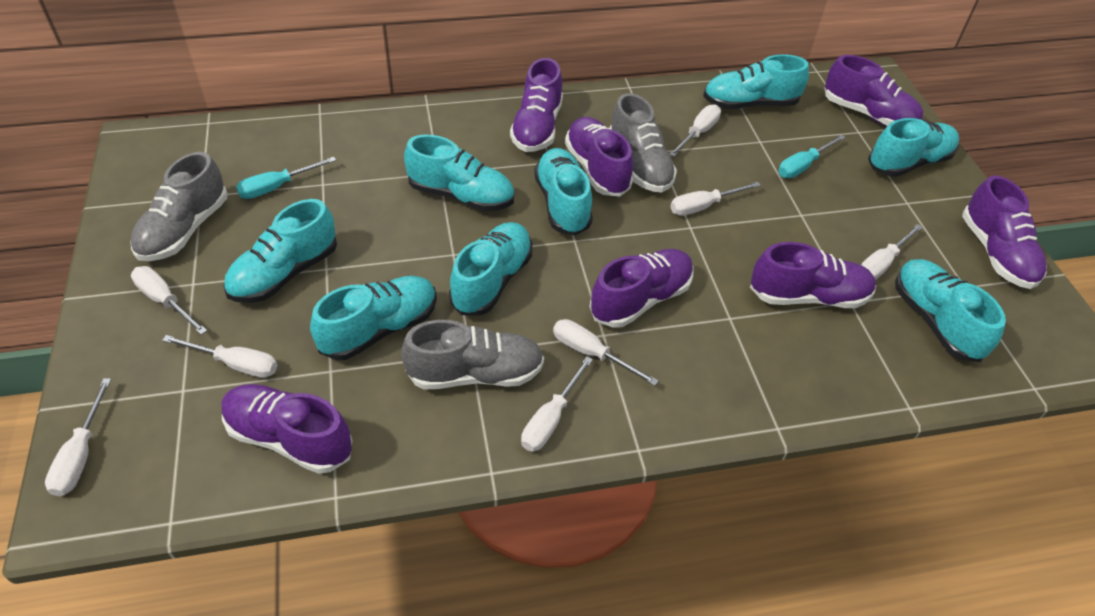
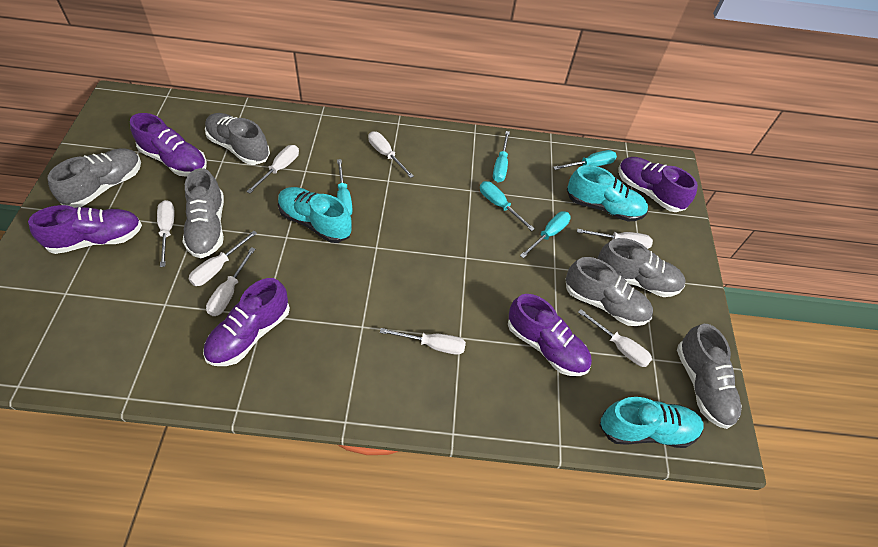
grey shoe: 3 -> 6
purple shoe: 7 -> 5
turquoise screwdriver: 2 -> 5
turquoise shoe: 8 -> 3

